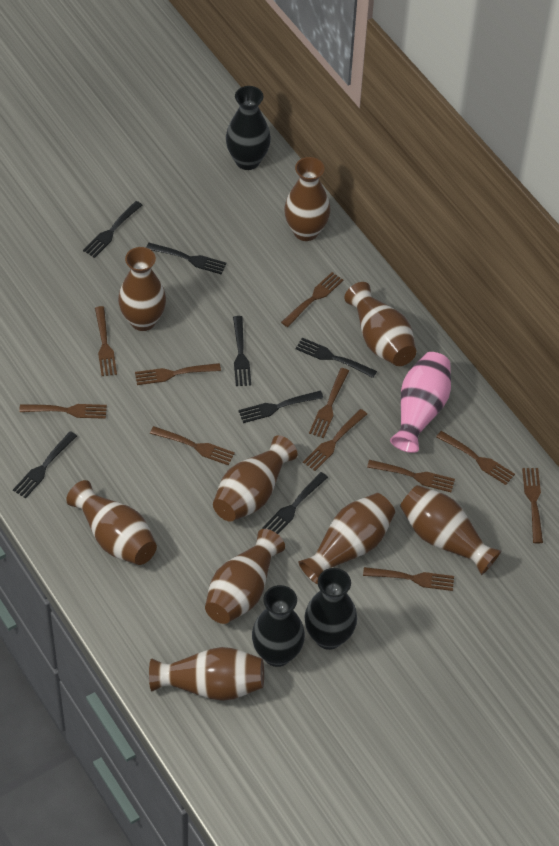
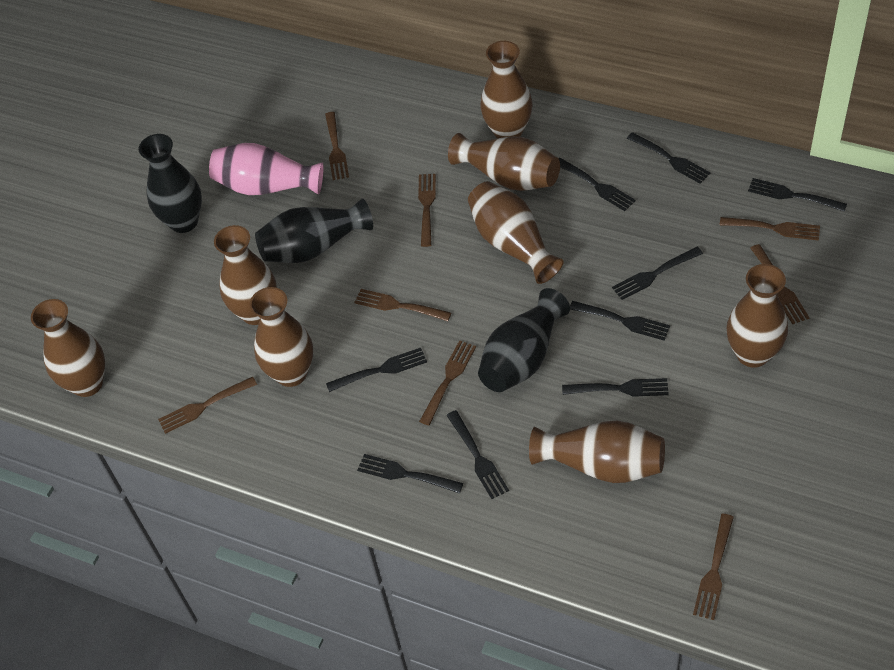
black fork: 7 -> 9
brown fork: 11 -> 8
brown vase: 9 -> 8

